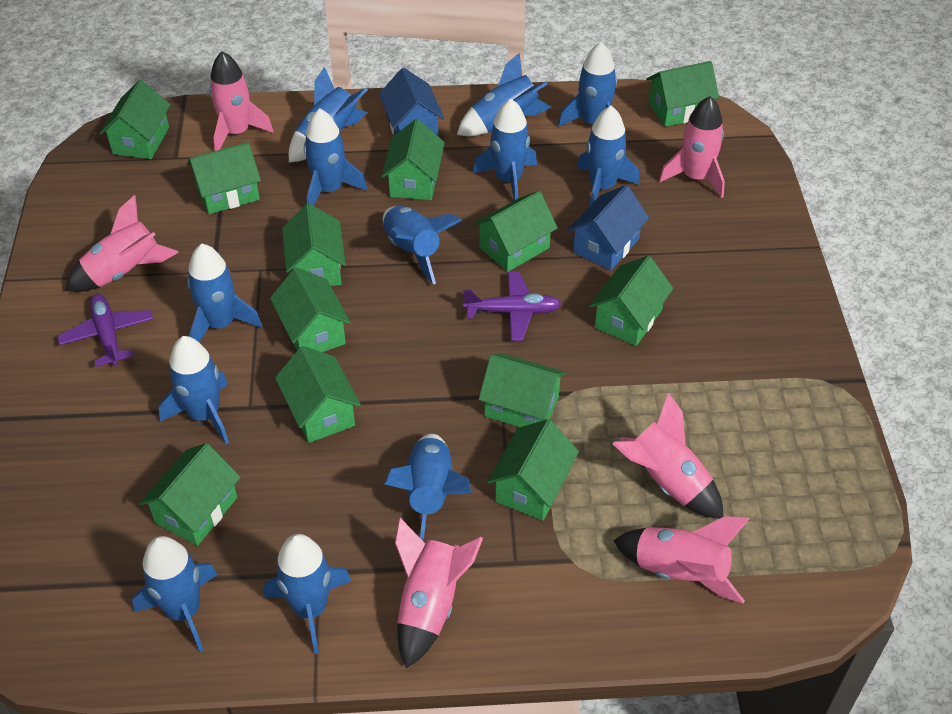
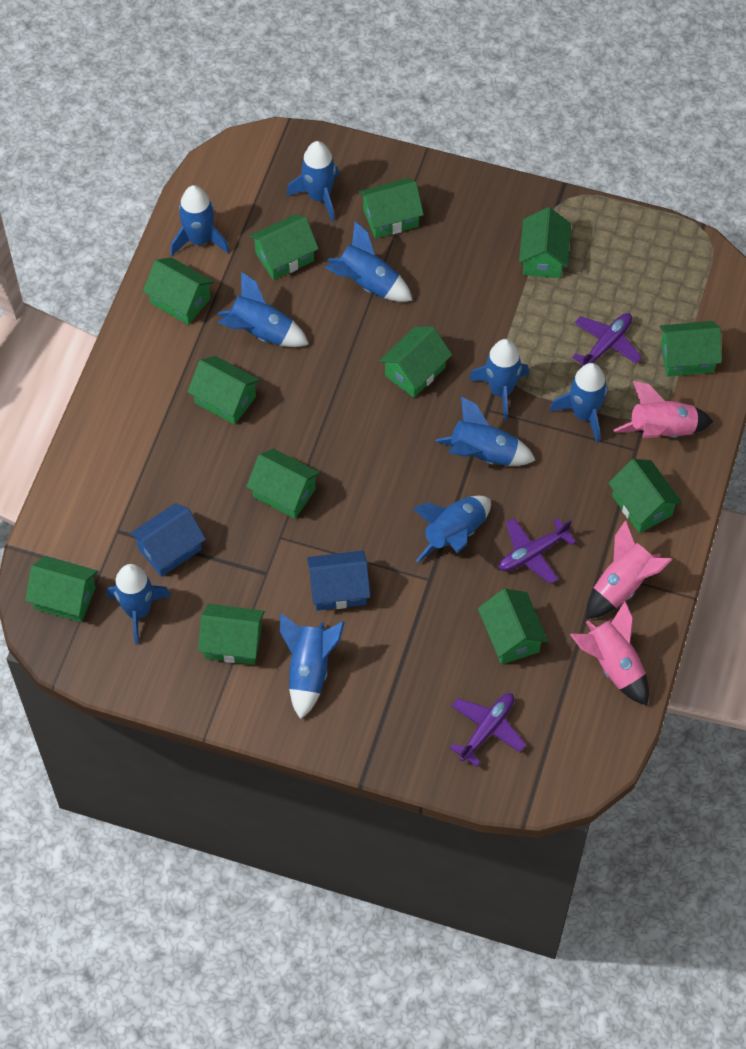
blue rocket: 12 -> 10
pink rocket: 6 -> 3
purple plane: 2 -> 3

